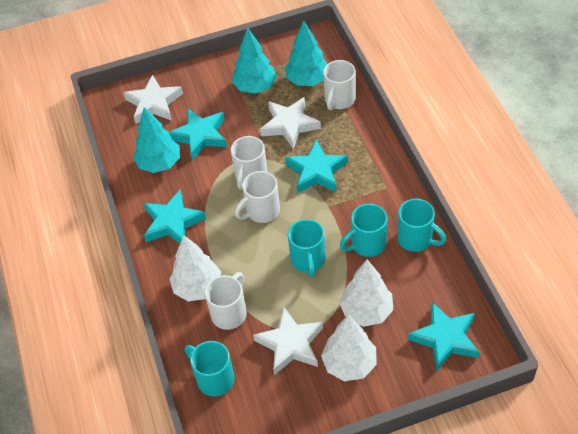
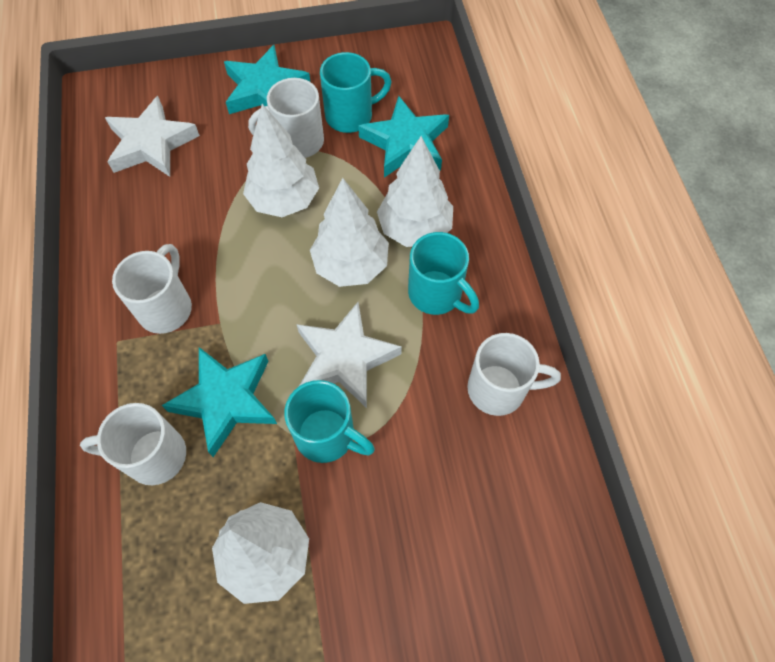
turquoise mug: 4 -> 3
turquoise star: 4 -> 3
turquoise tree: 3 -> 0
white star: 3 -> 2
white tree: 3 -> 4

